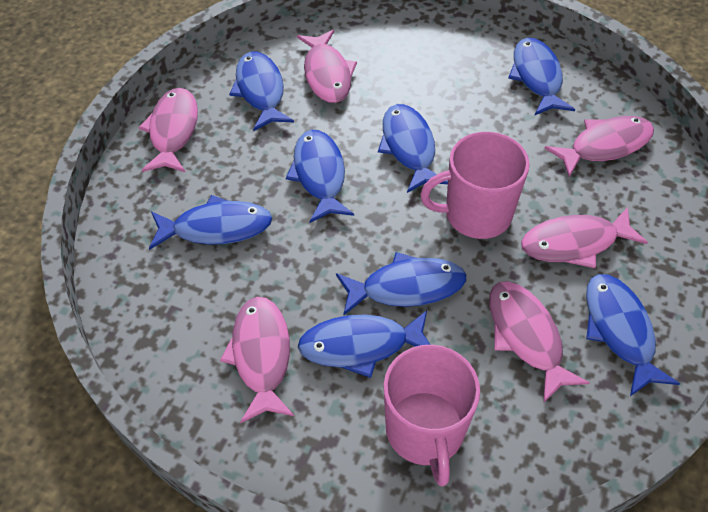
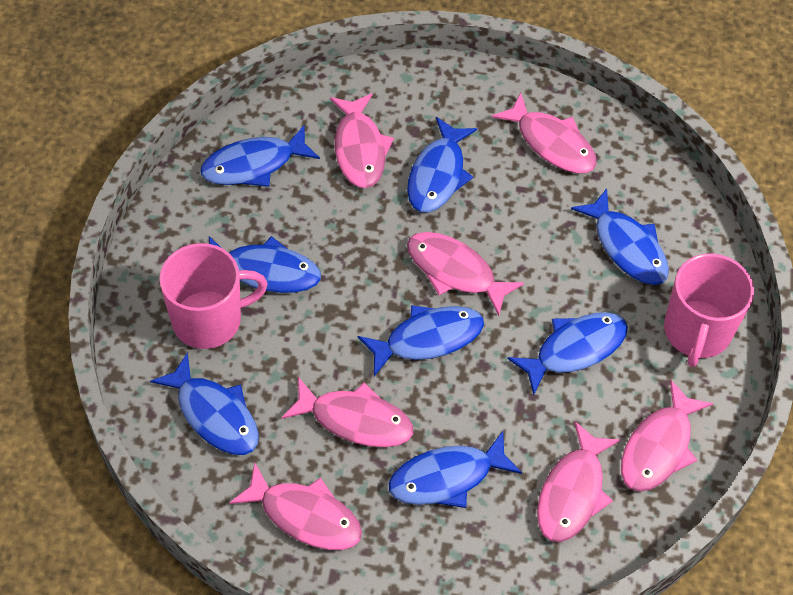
pink fish: 6 -> 7

